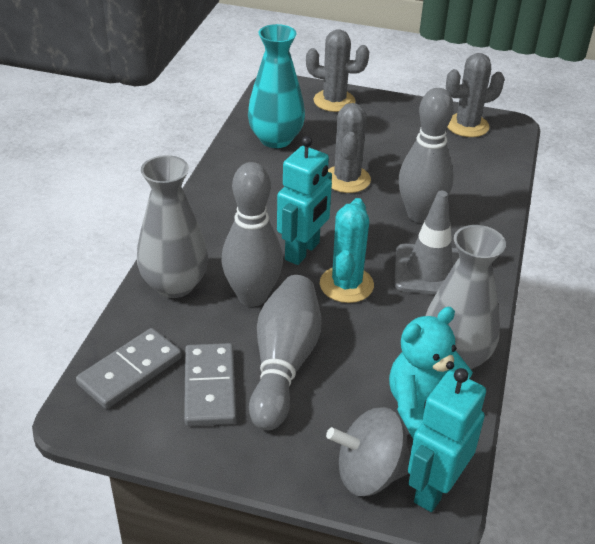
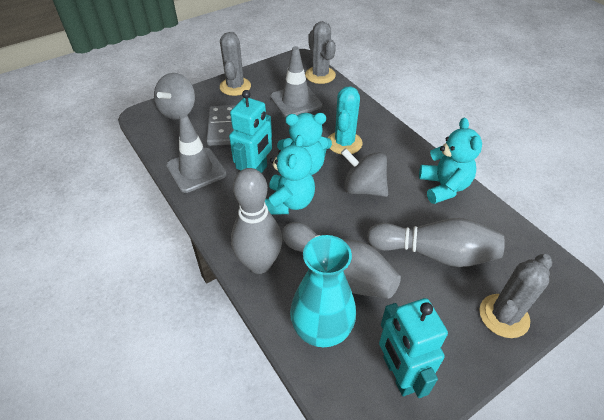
grey domino: 2 -> 1
grey spinning top: 1 -> 2
grey traffic cone: 1 -> 2
grey vase: 2 -> 0
turquoise teddy bear: 1 -> 3

